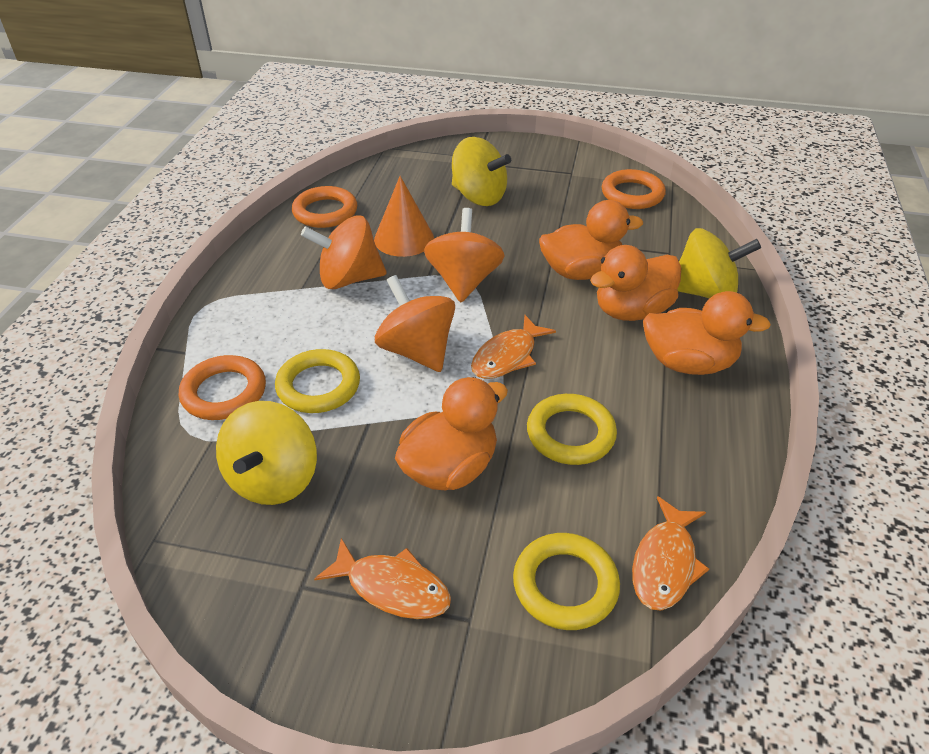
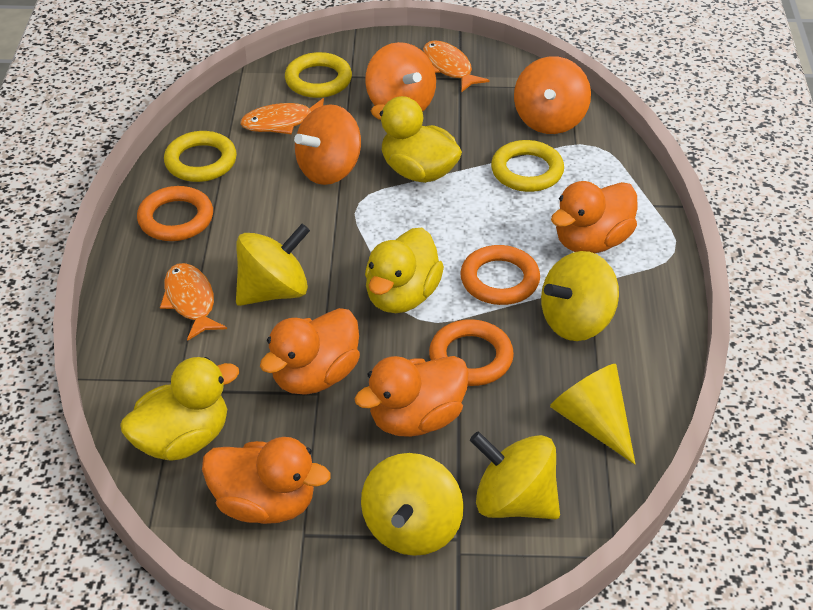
orange cone: 1 -> 0
yellow cone: 0 -> 1
yellow duck: 0 -> 3
yellow spinning top: 3 -> 4

